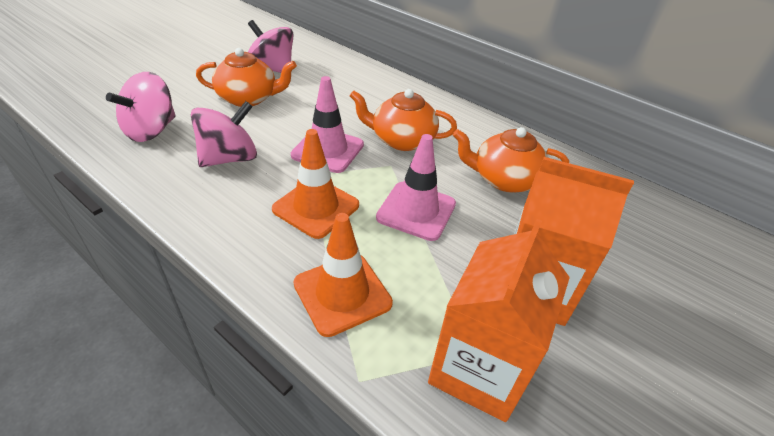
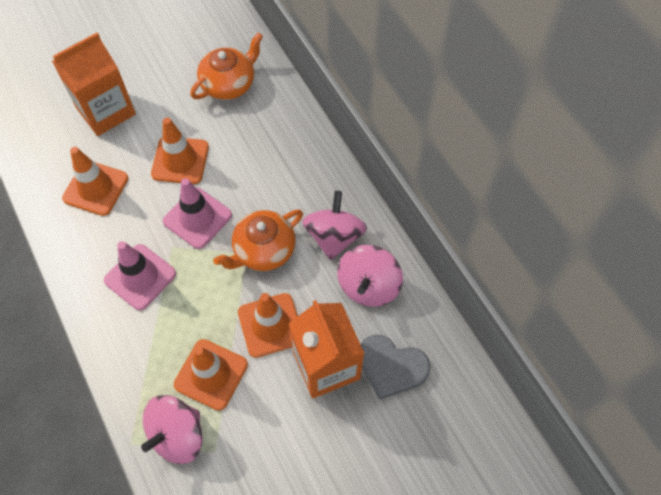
grey heart: 0 -> 1
orange teapot: 3 -> 2
orange traffic cone: 2 -> 4

